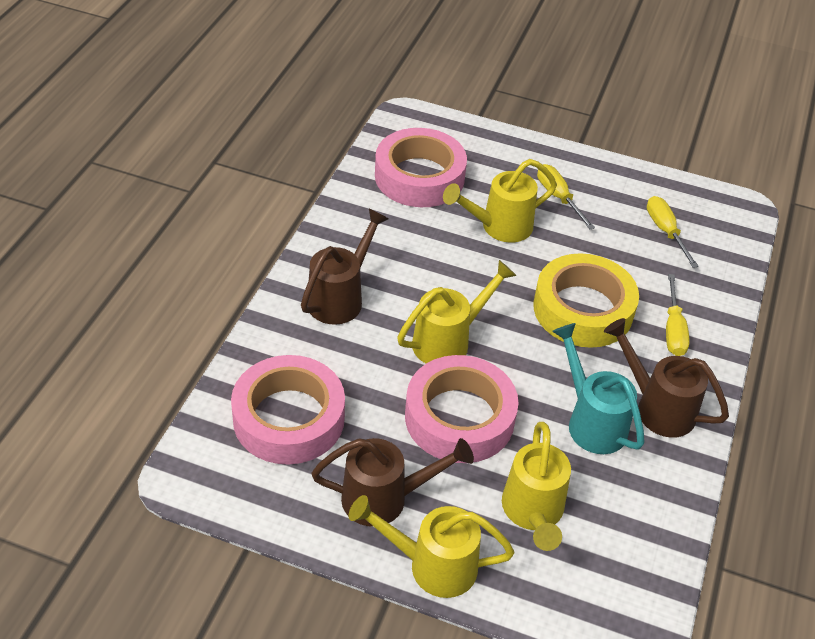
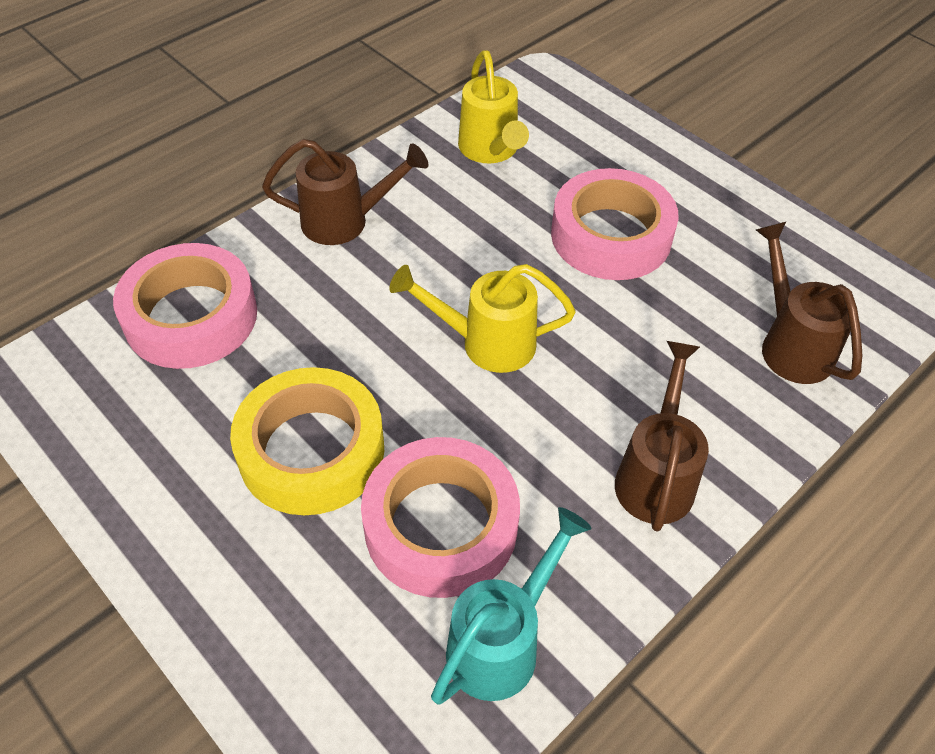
yellow screwdriver: 3 -> 0
yellow watering can: 4 -> 2

